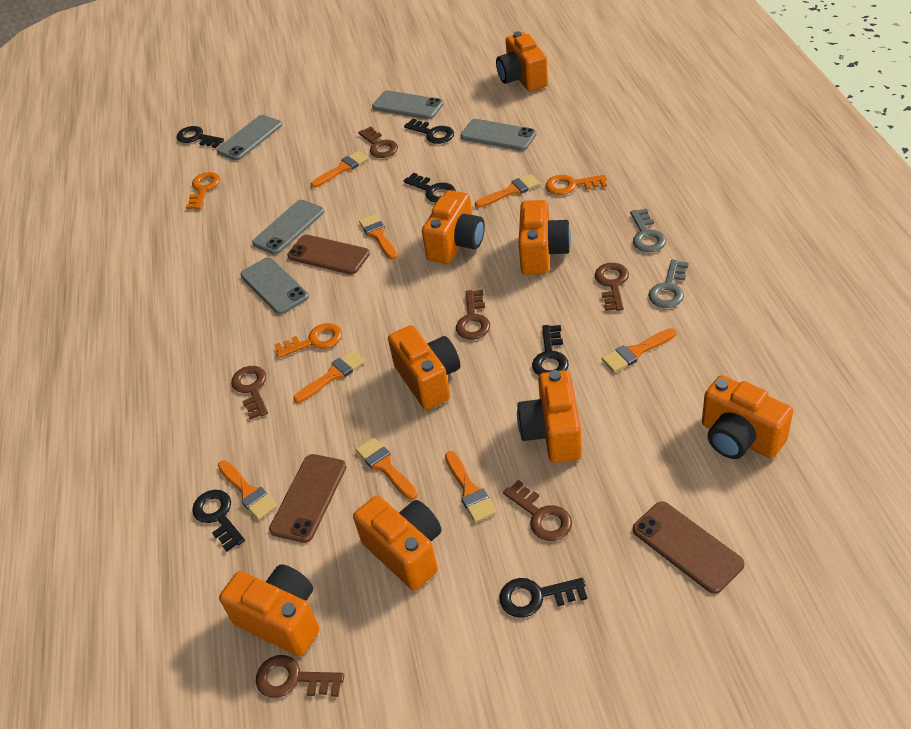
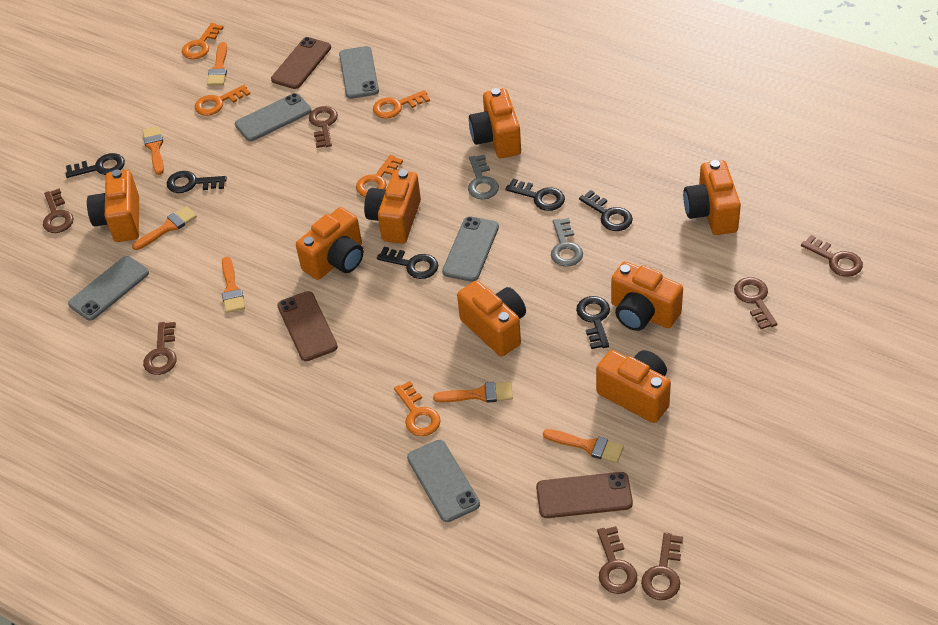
brown key: 6 -> 7
orange brush: 8 -> 6
orange key: 3 -> 5

